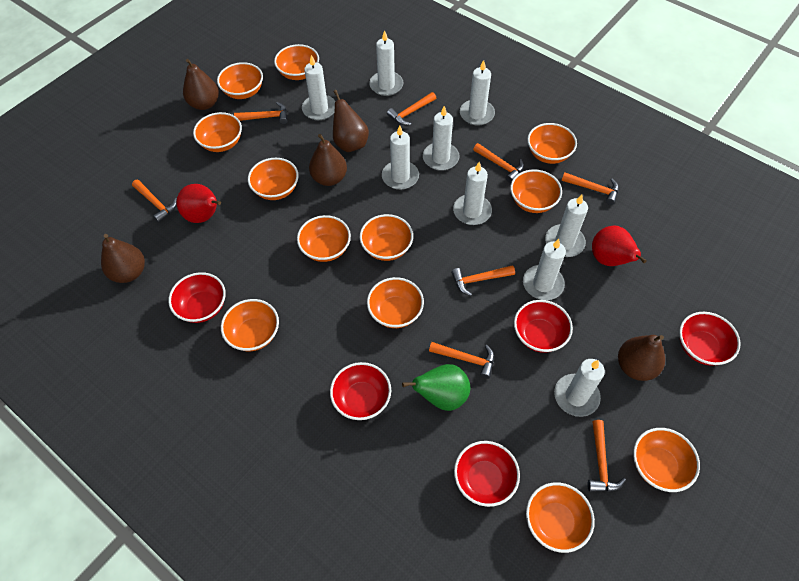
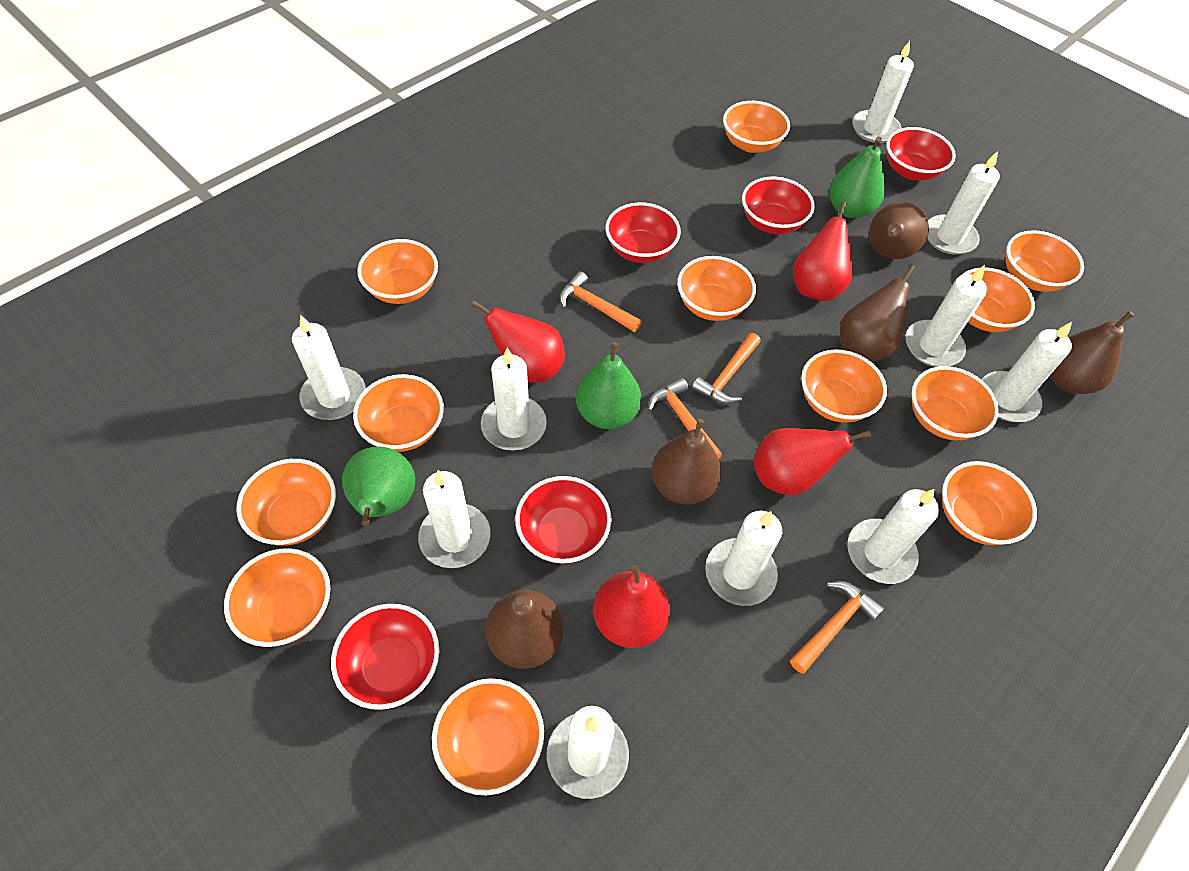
green pear: 1 -> 3
orange hammer: 8 -> 4
red pear: 2 -> 4
white candle: 9 -> 10

